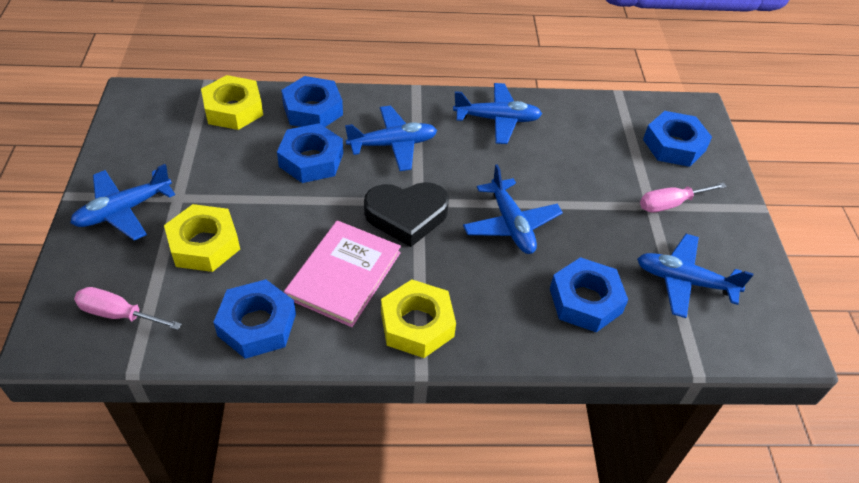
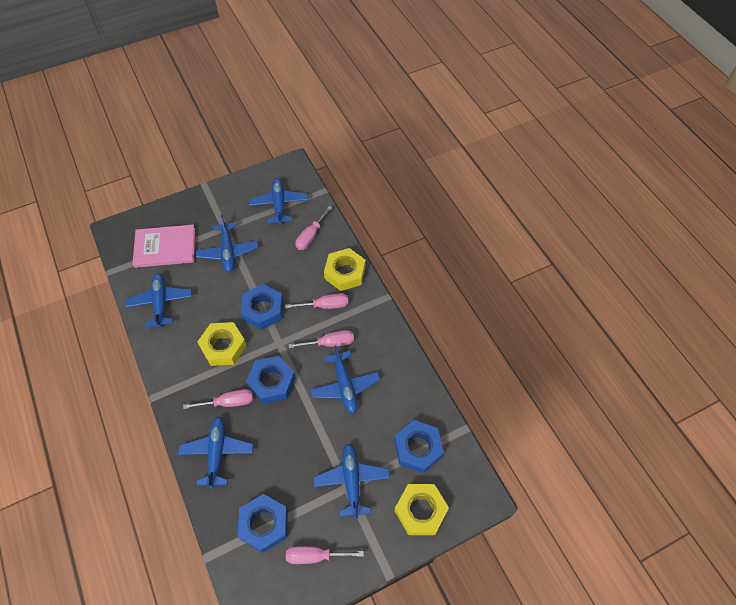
black heart: 1 -> 0
blue nut: 5 -> 4
blue plane: 5 -> 6
pink screwdriver: 2 -> 5

